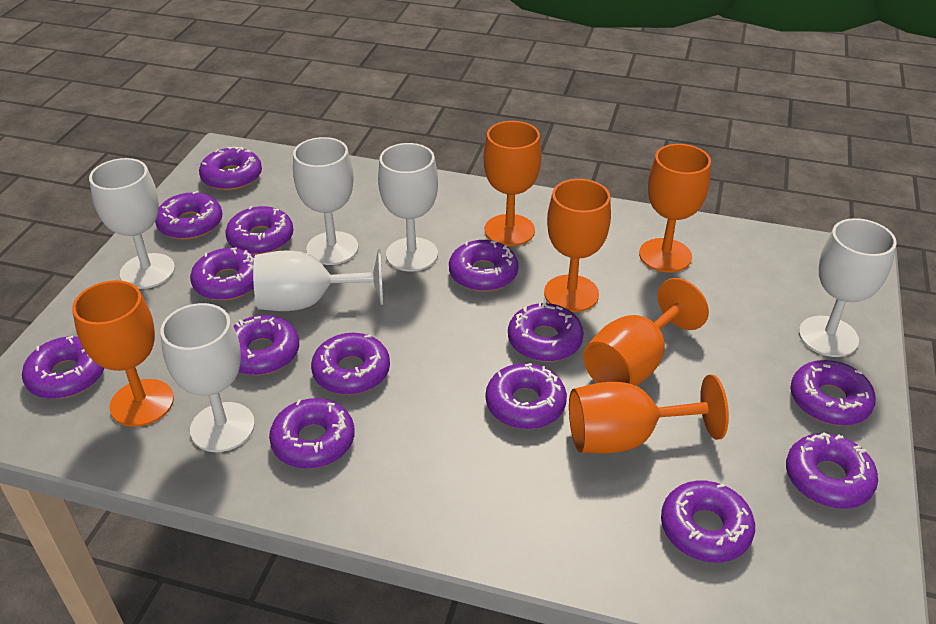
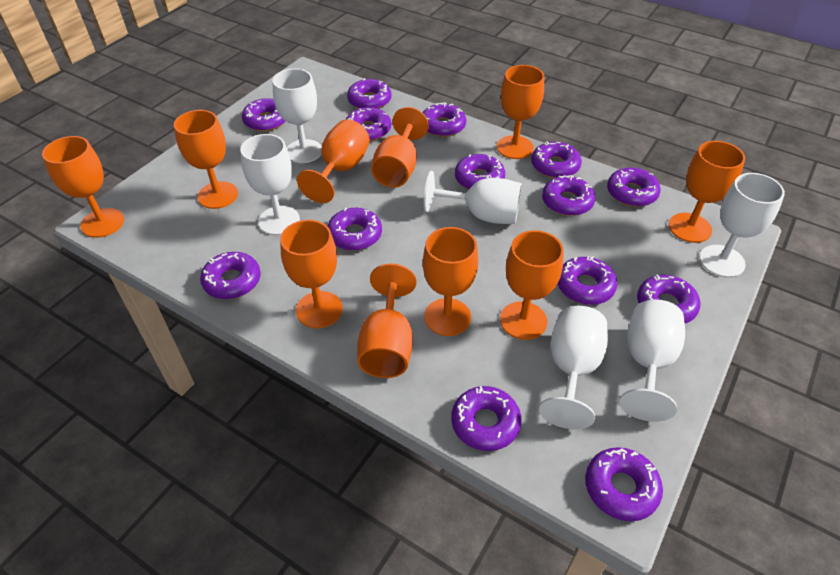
orange goblet: 6 -> 10

